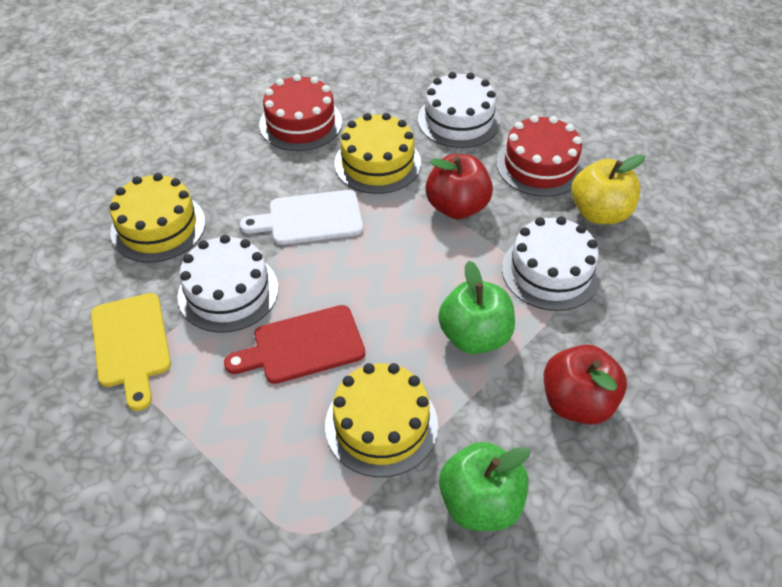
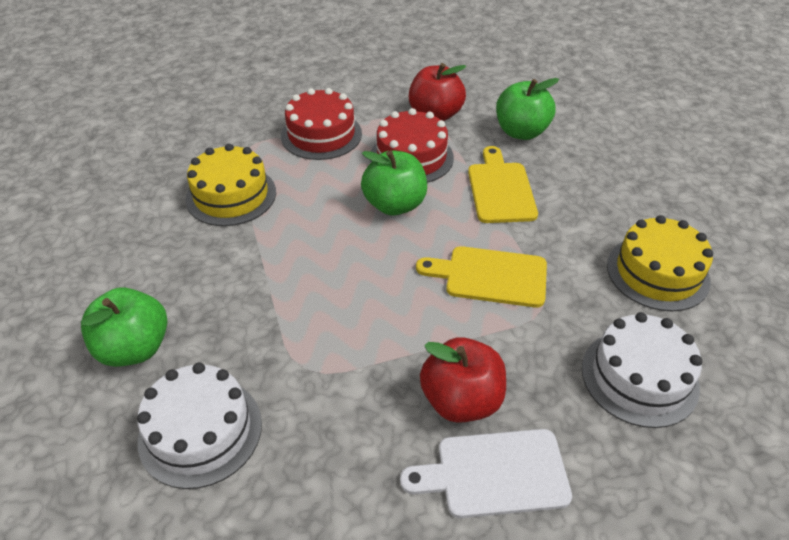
green apple: 2 -> 3
red cutting board: 1 -> 0
white cake: 3 -> 2
yellow apple: 1 -> 0
yellow cake: 3 -> 2
yellow cutting board: 1 -> 2

